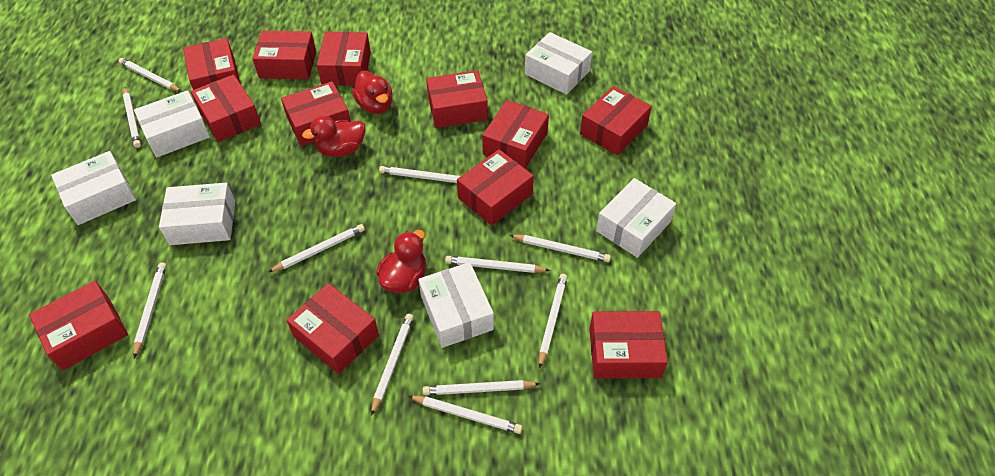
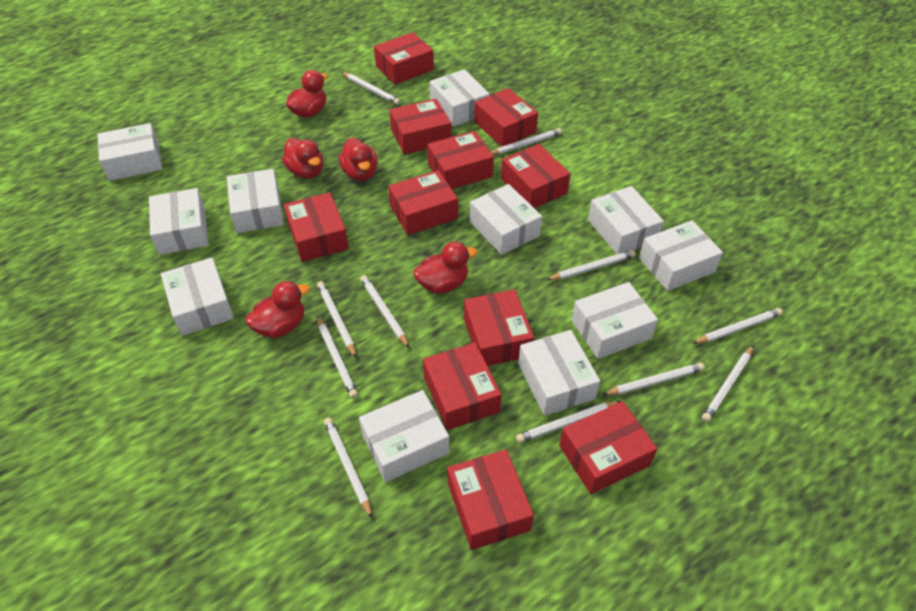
red box: 12 -> 11
red duck: 3 -> 5
white box: 6 -> 11

